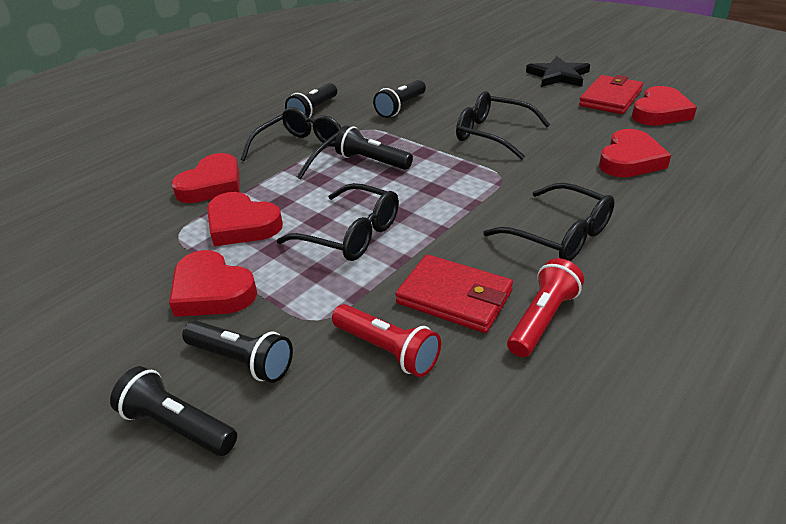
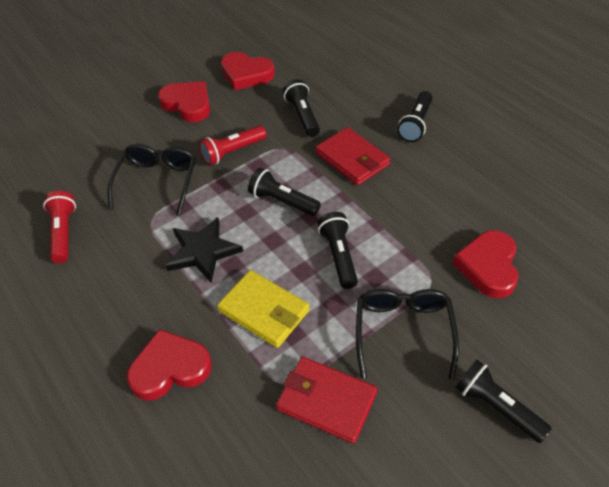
black glasses: 4 -> 2
red heart: 5 -> 4
yellow wallet: 0 -> 1

